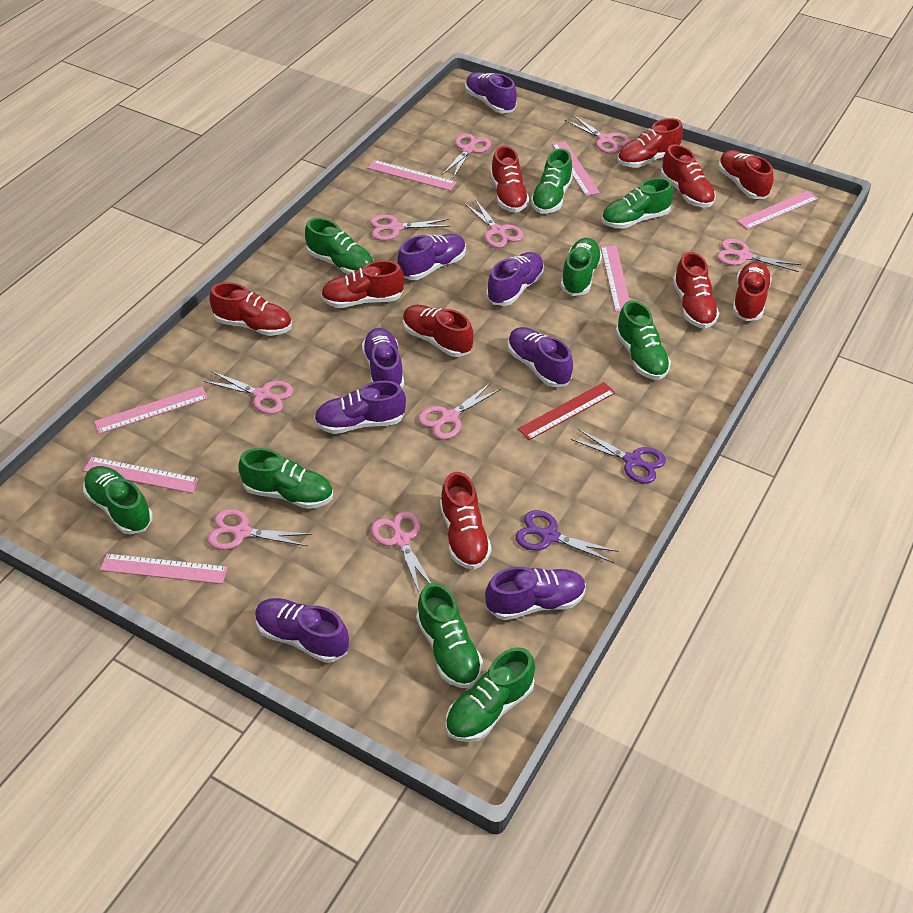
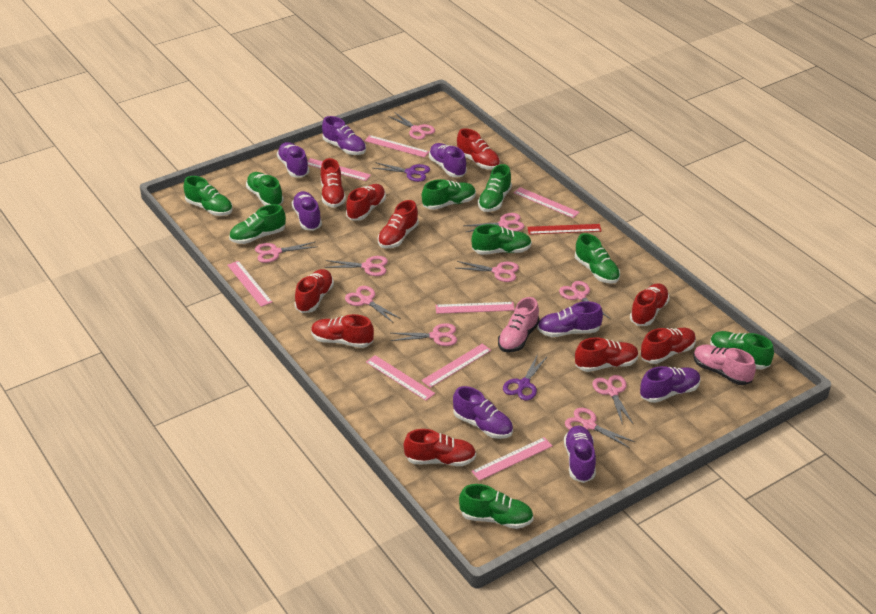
pink ruler: 7 -> 8
pink scissors: 9 -> 10
pink shoe: 0 -> 2

